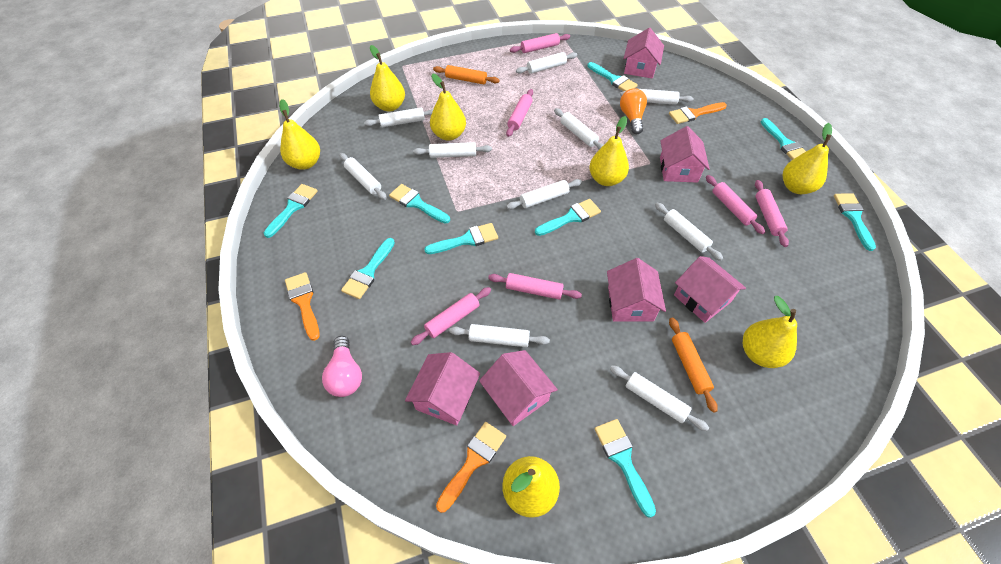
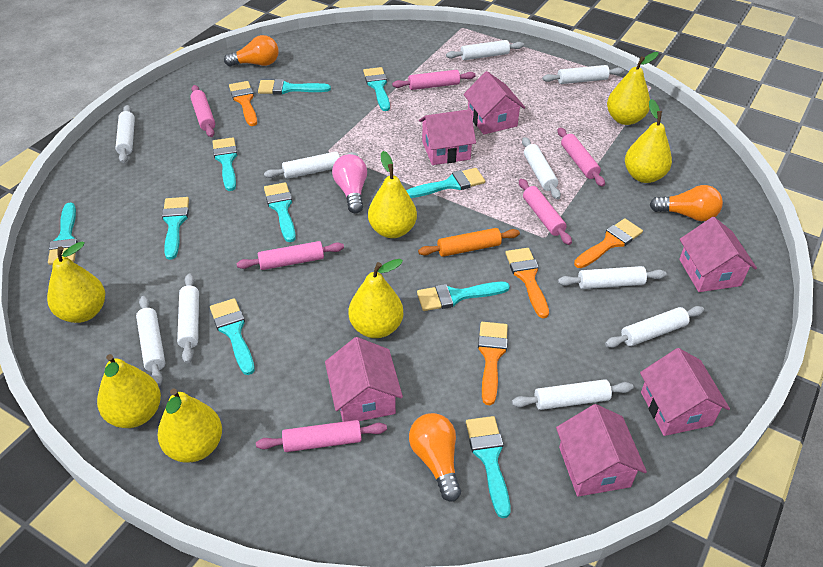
orange brush: 3 -> 4
orange light bulb: 1 -> 3
orange rolling pin: 2 -> 1
turquoise brush: 9 -> 10

